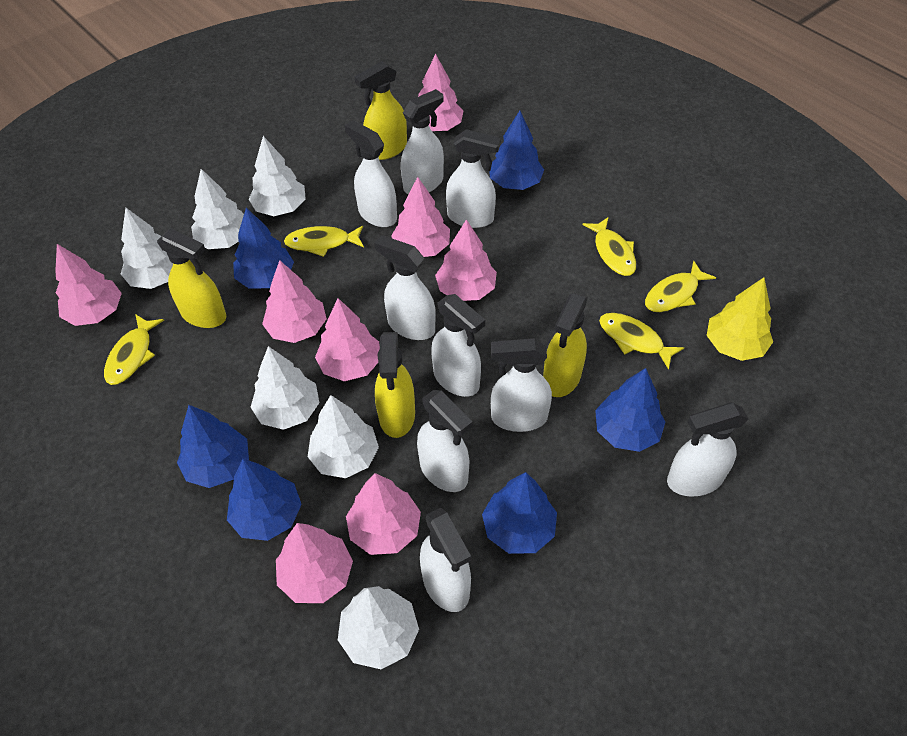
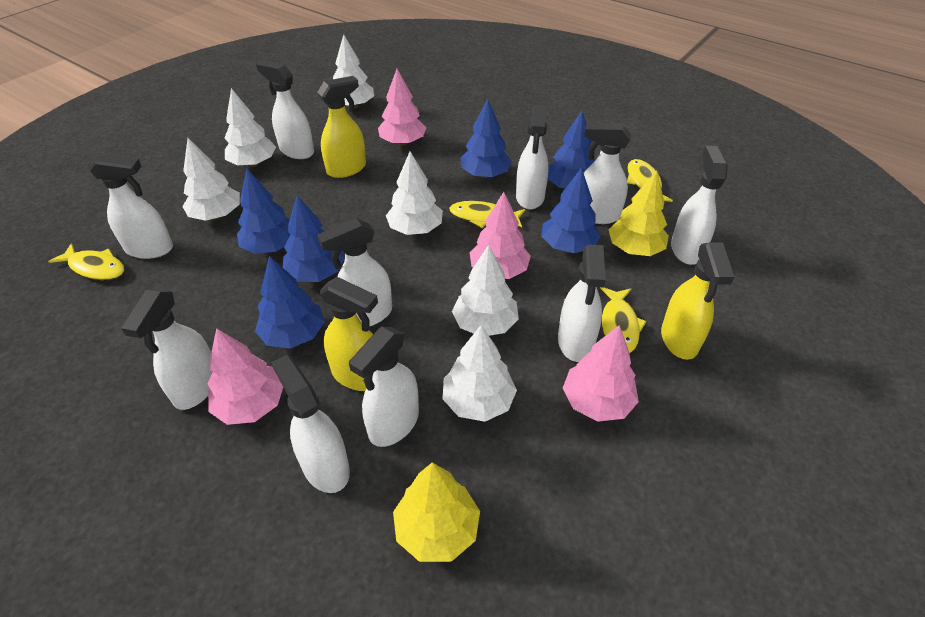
pink tree: 8 -> 4
white spray bottle: 9 -> 10
yellow fish: 5 -> 4
yellow spray bottle: 4 -> 3
yellow tree: 1 -> 2

